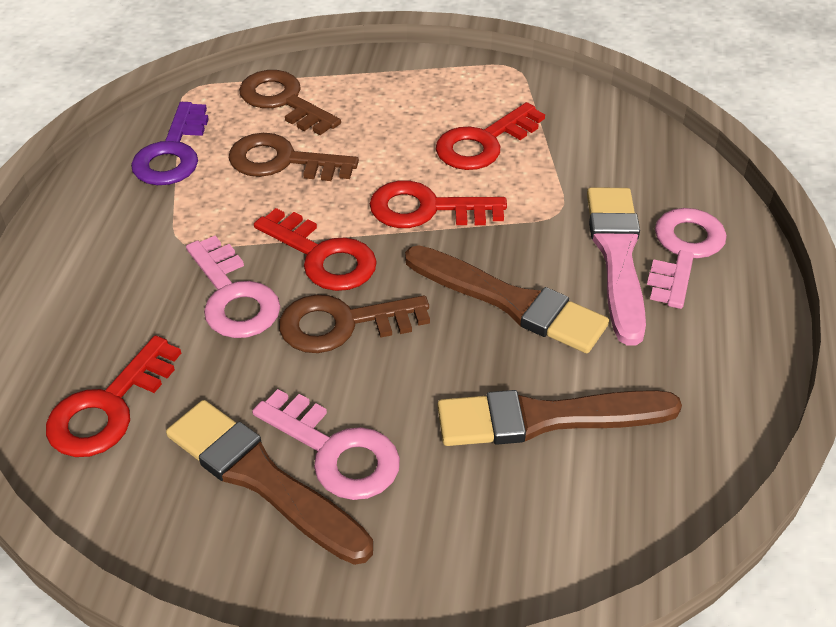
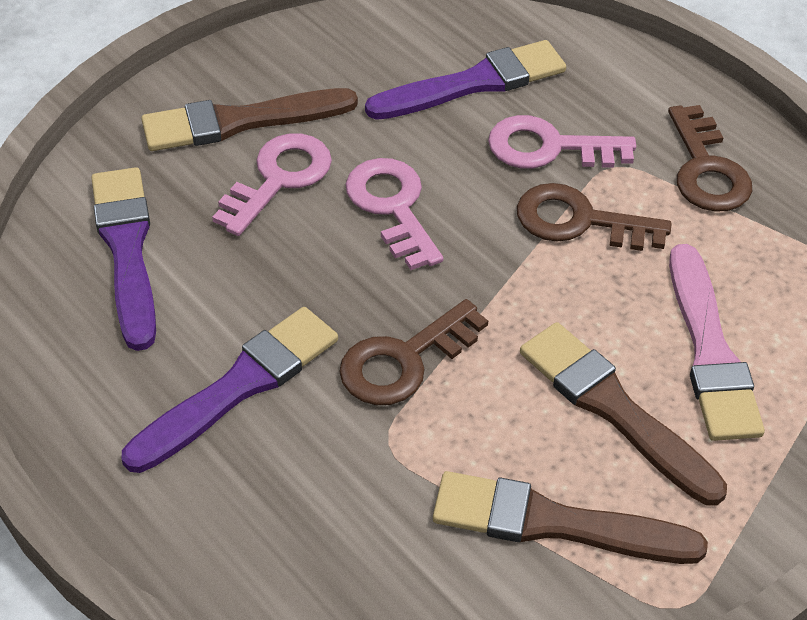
purple brush: 0 -> 3
purple key: 1 -> 0
red key: 4 -> 0

